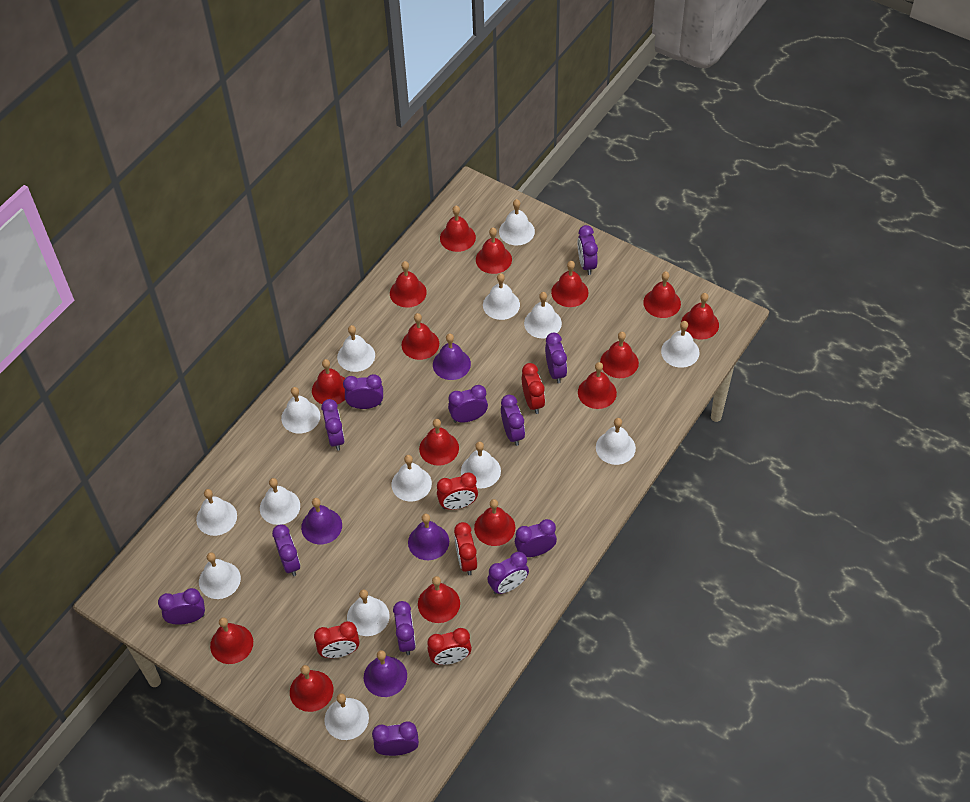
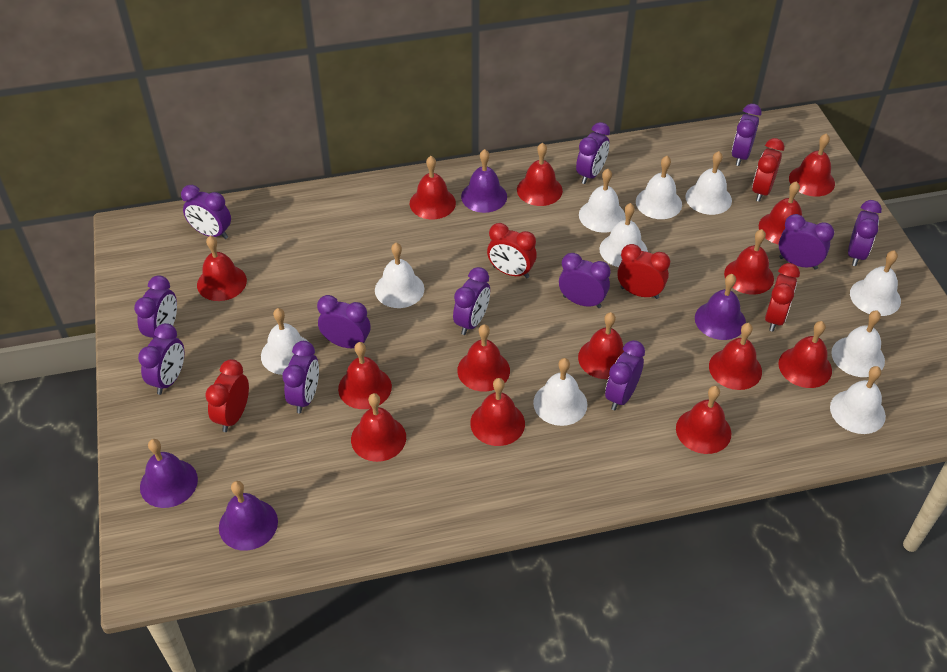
red bell: 15 -> 14
white bell: 14 -> 10

